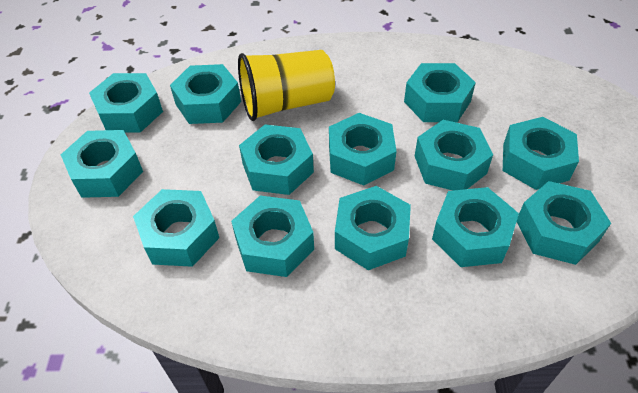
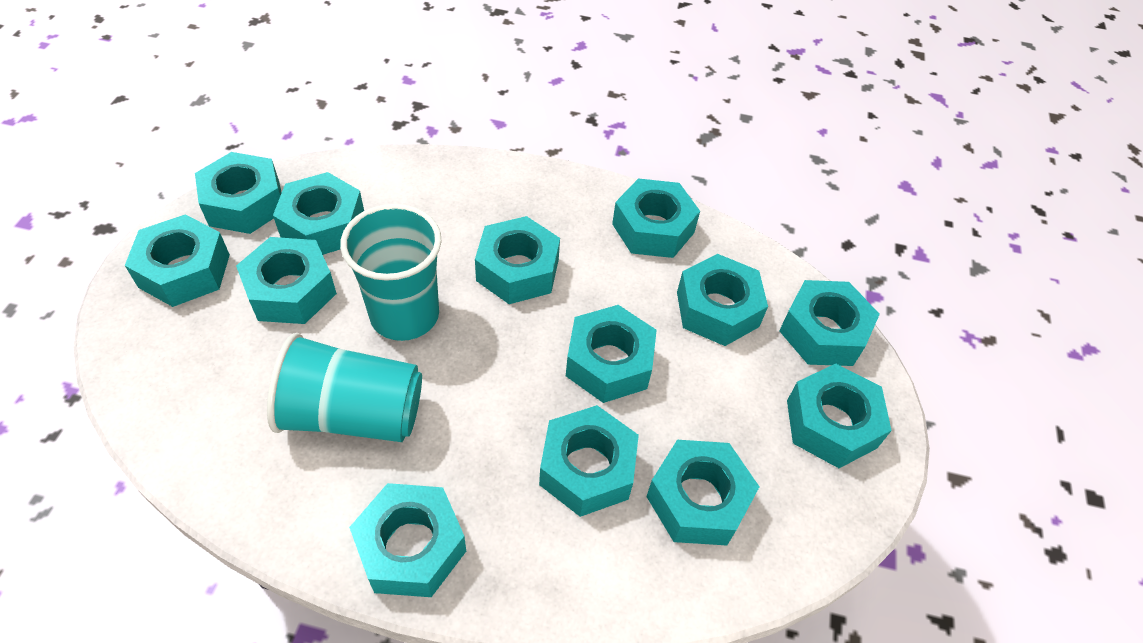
turquoise cup: 0 -> 2
yellow cup: 1 -> 0

